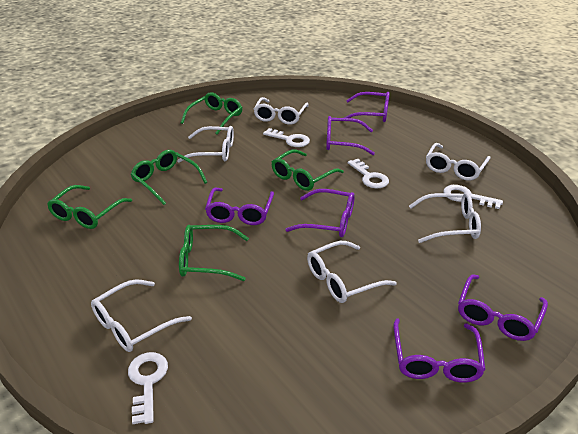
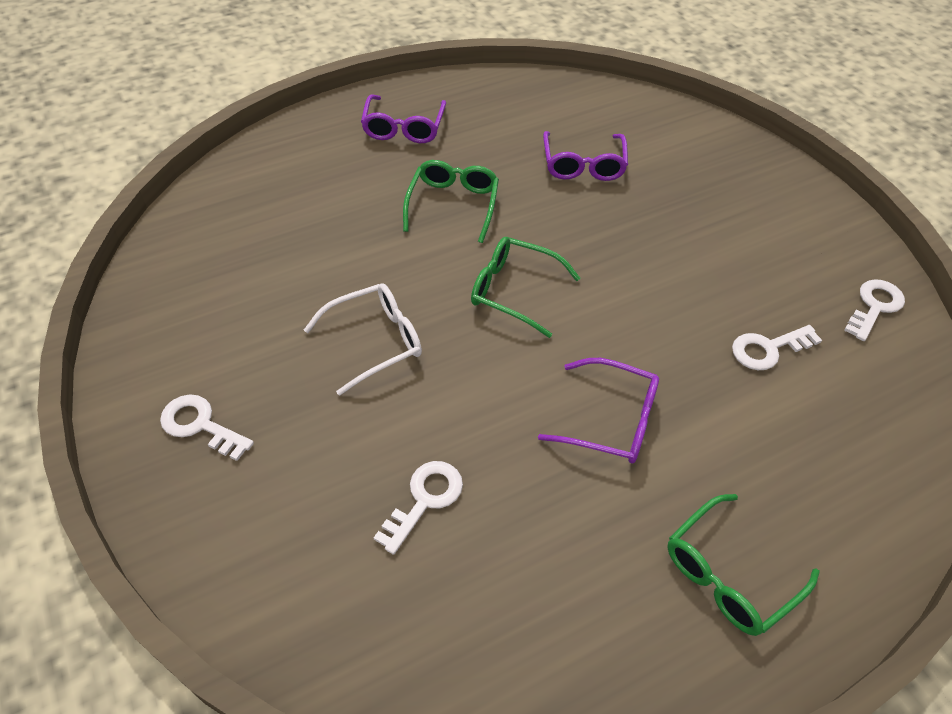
green glasses: 5 -> 3
purple glasses: 6 -> 3
white glasses: 6 -> 1

